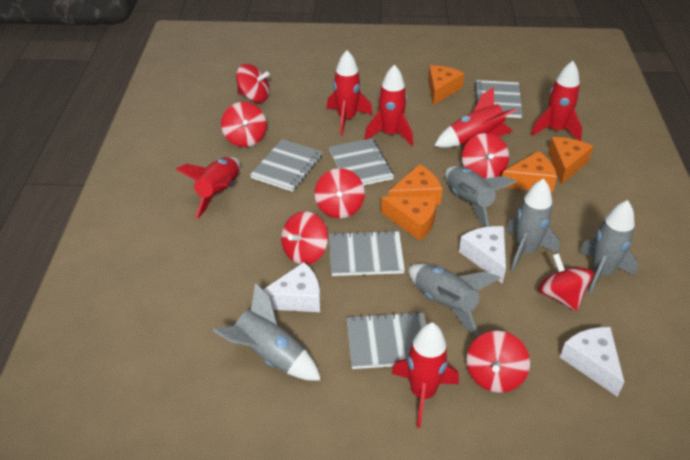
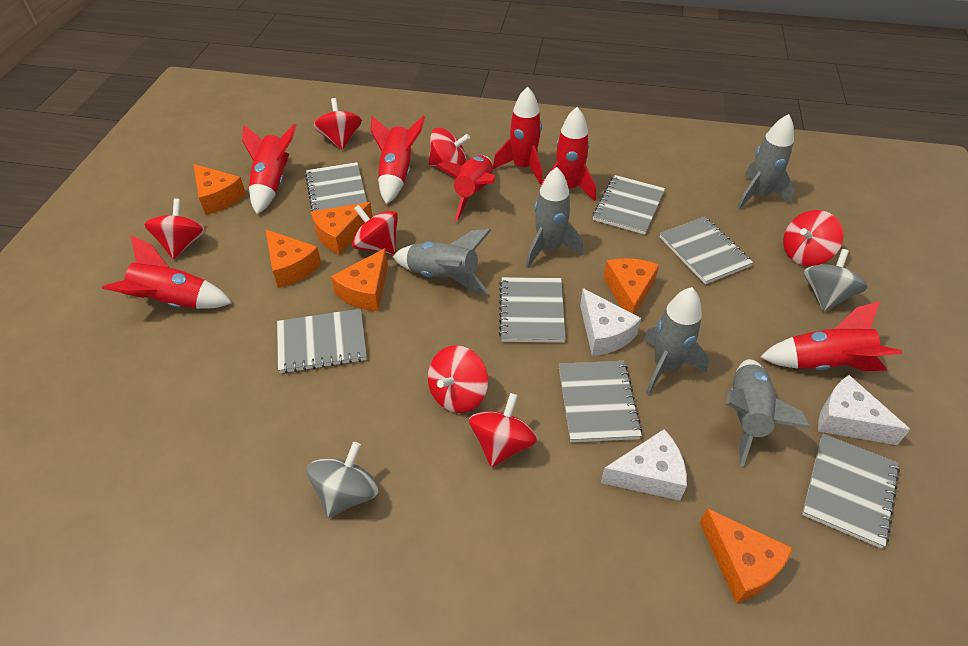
grey notebook: 5 -> 7
grey spinning top: 0 -> 2
orange cheese: 5 -> 6
red rocket: 6 -> 7

